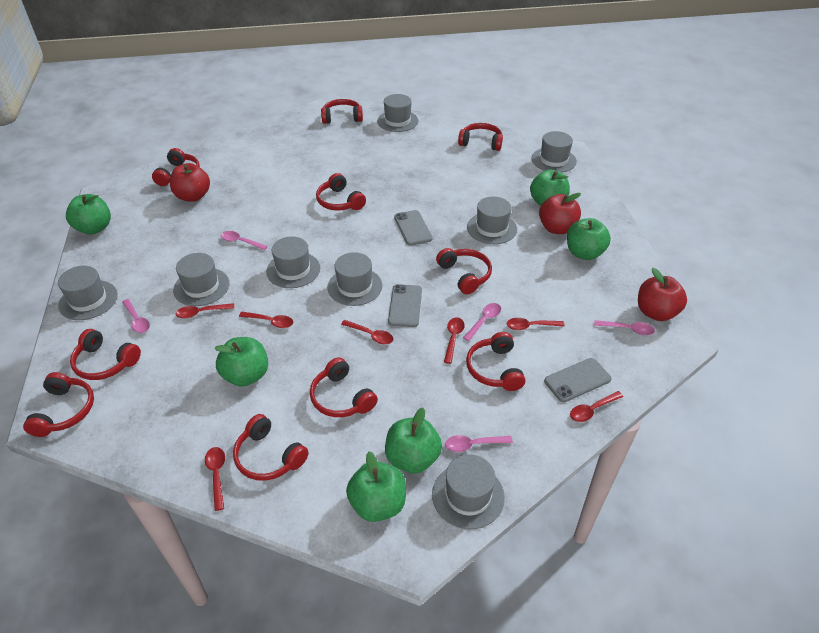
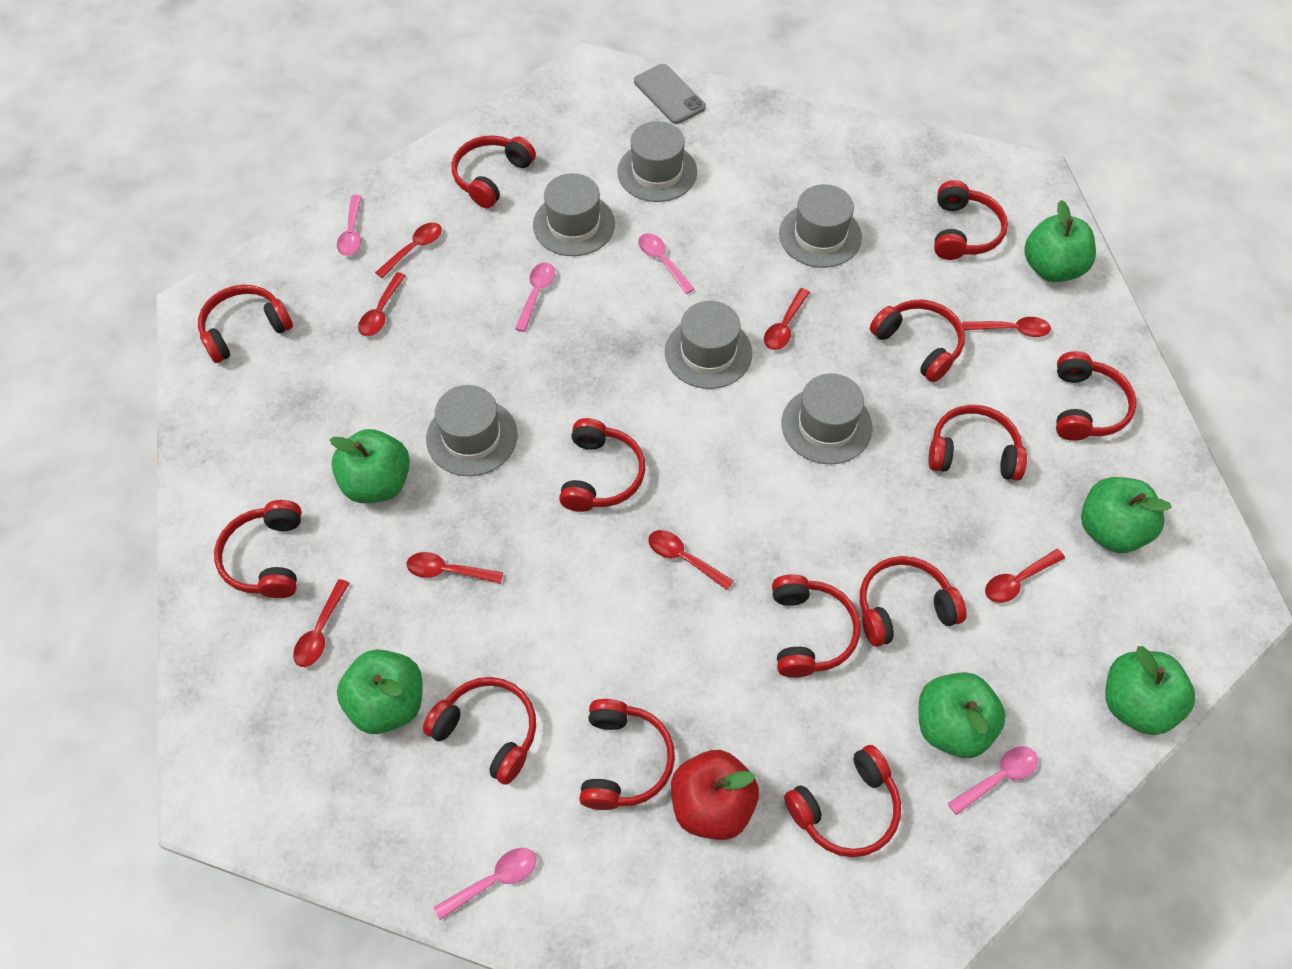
grey hat: 8 -> 6
grey phone: 3 -> 1
red apple: 3 -> 1
red headphones: 10 -> 13
red spoon: 7 -> 8

